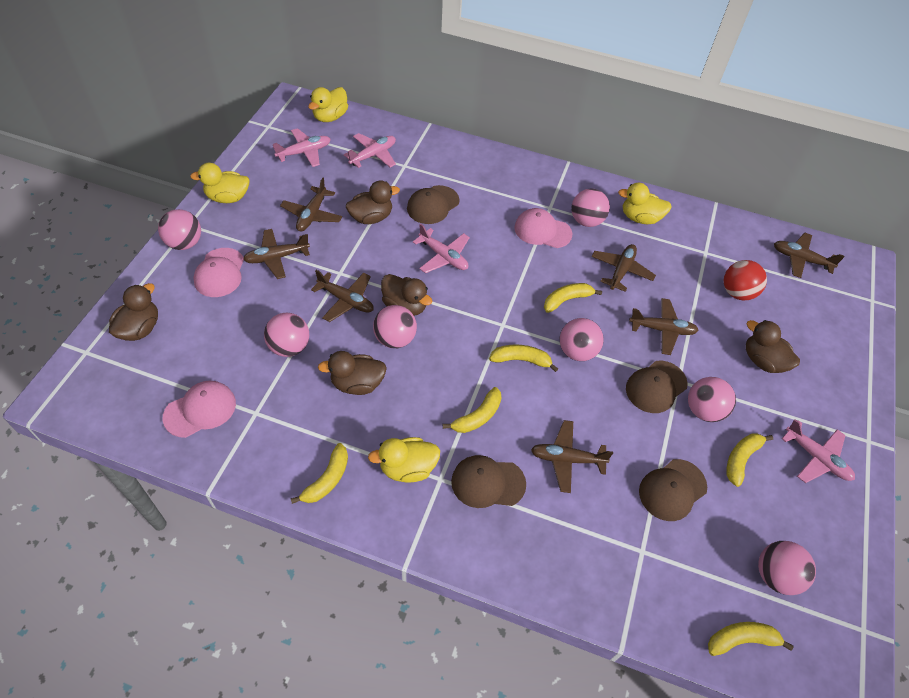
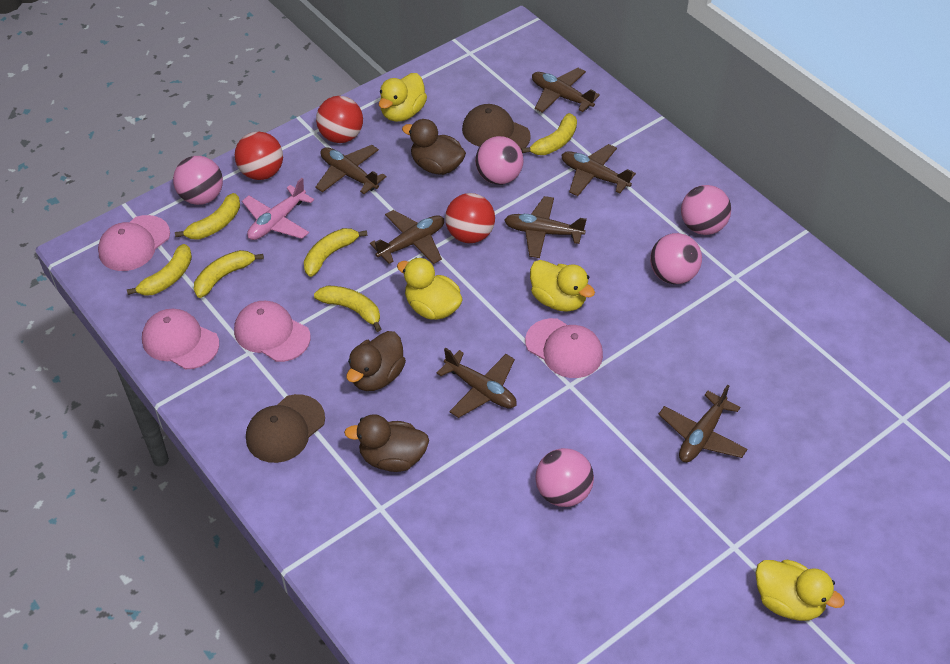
brown cap: 4 -> 2
brown duck: 5 -> 3
pink ball: 7 -> 5
pink cap: 3 -> 4
pink plane: 4 -> 1
red ball: 1 -> 3

